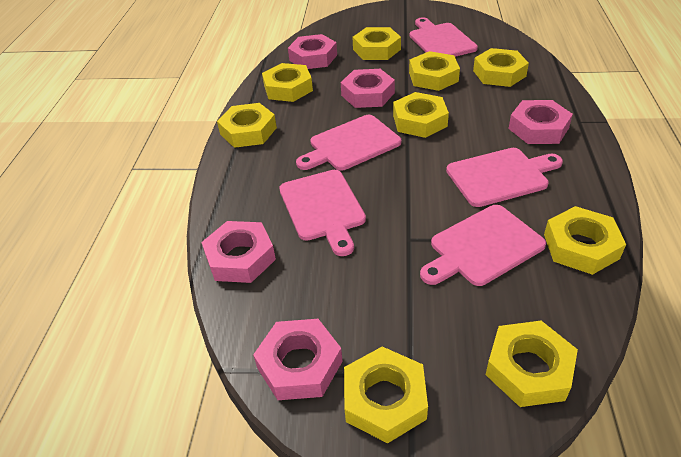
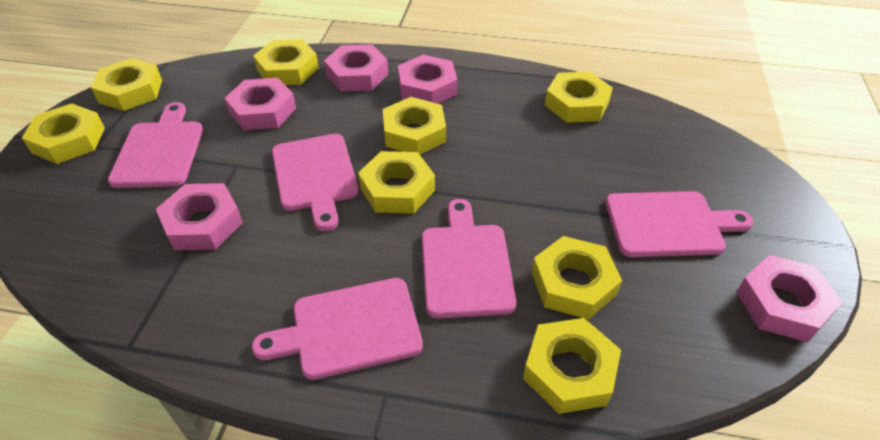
yellow nut: 9 -> 8

